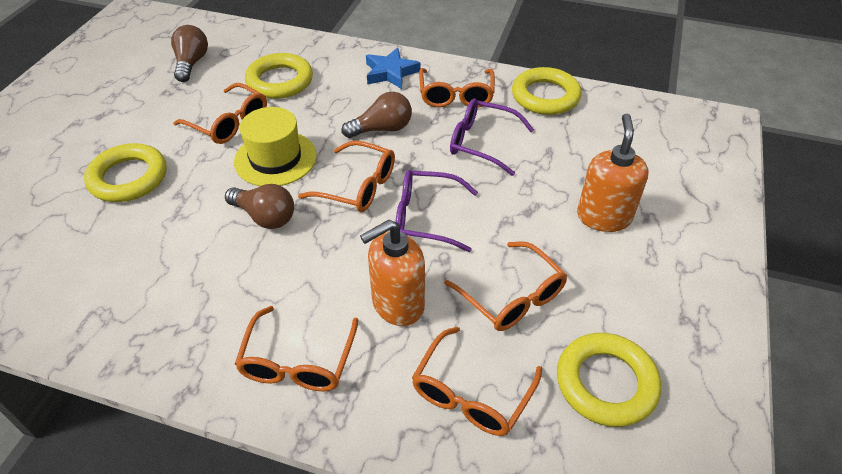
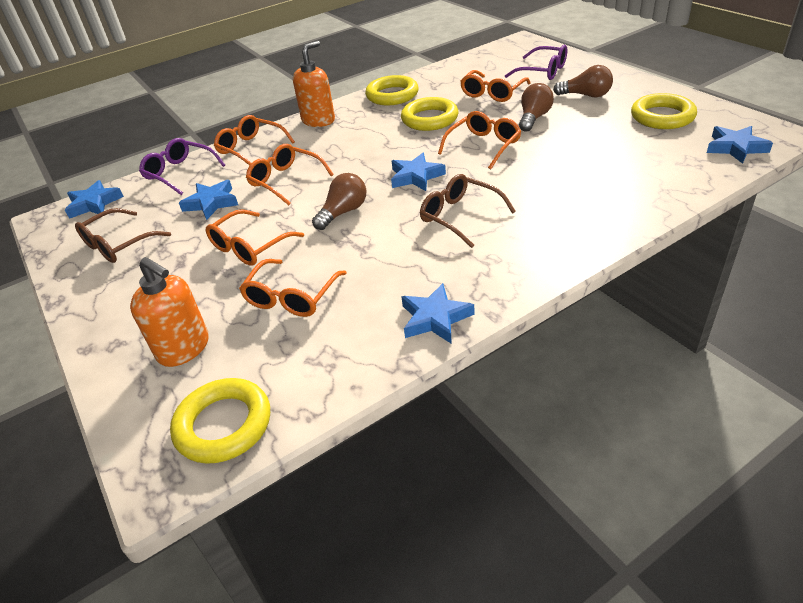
blue star: 1 -> 5
brown glasses: 0 -> 2
yellow hat: 1 -> 0

